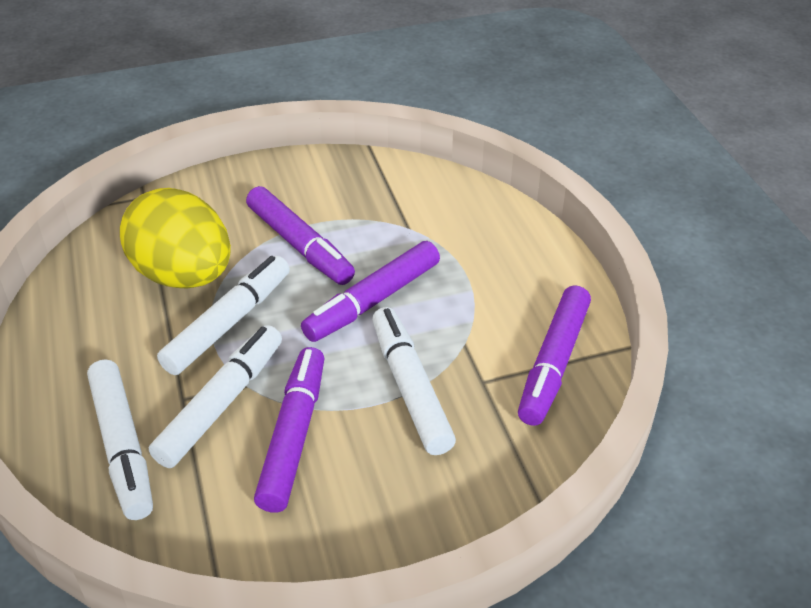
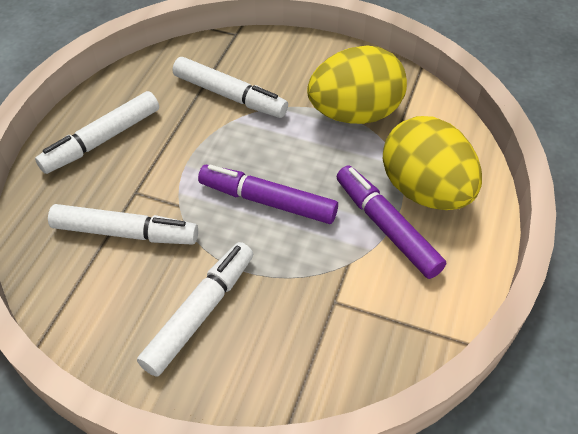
purple marker: 4 -> 2
yellow egg: 1 -> 2

